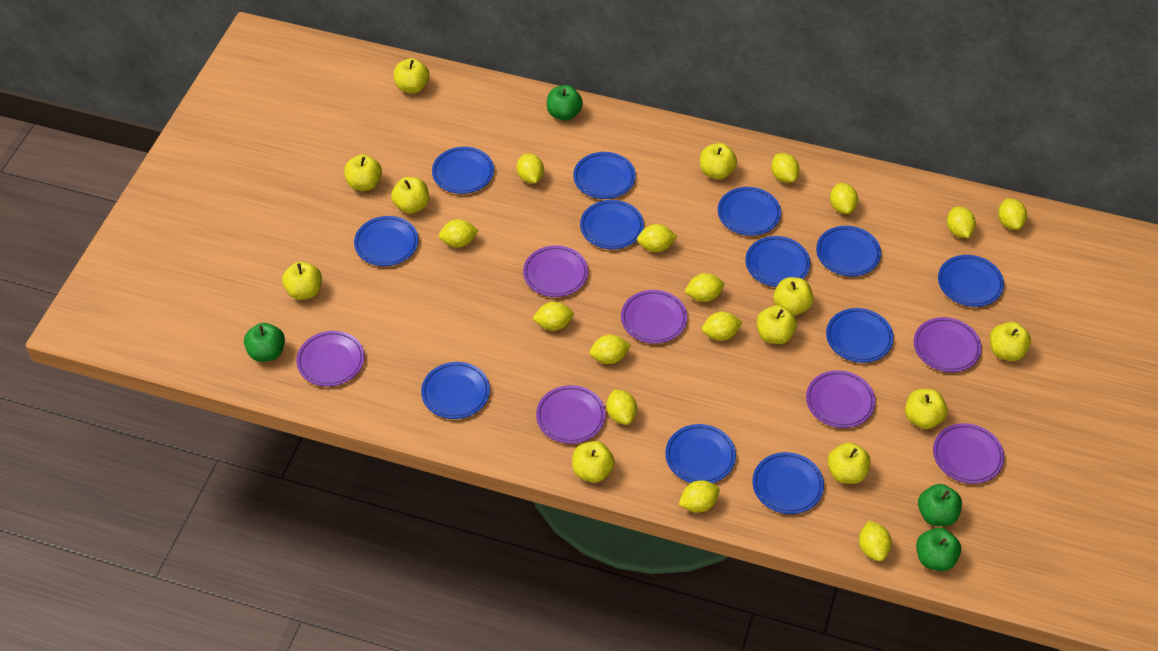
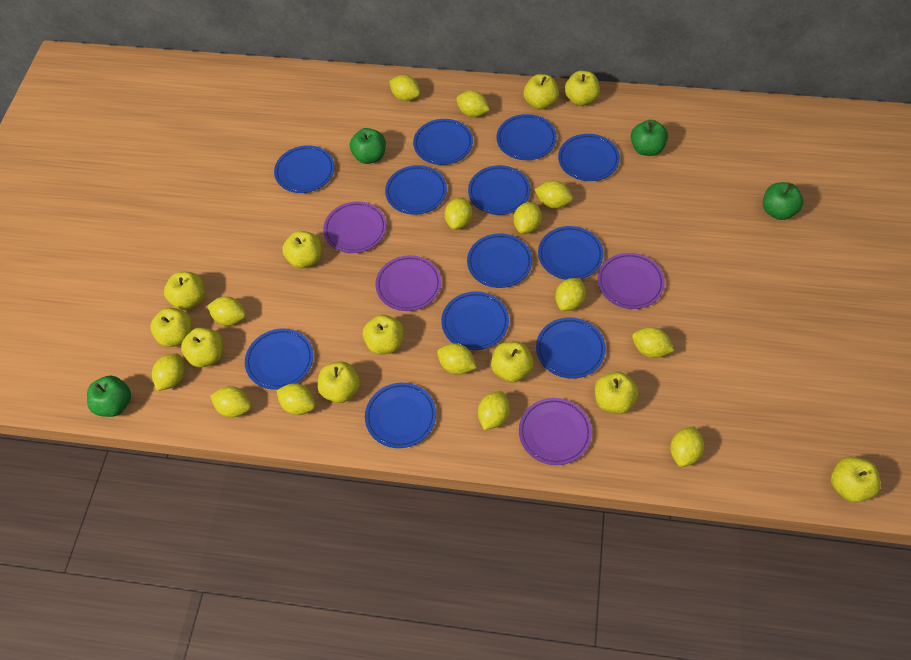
purple plate: 7 -> 4

